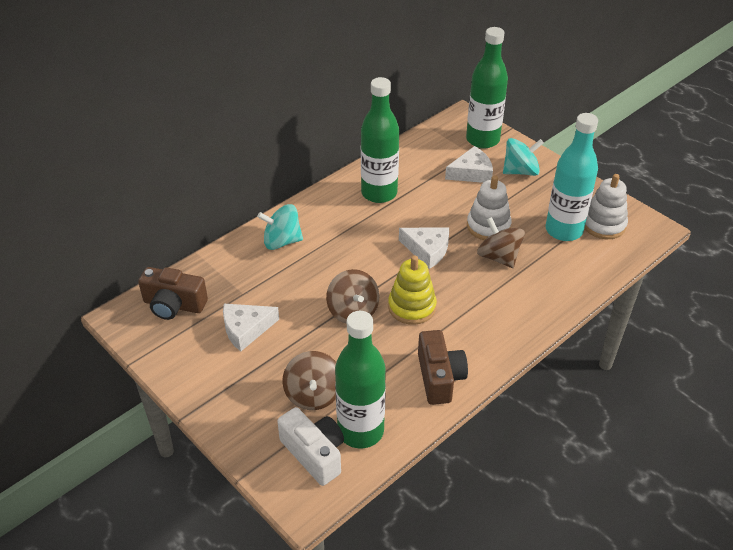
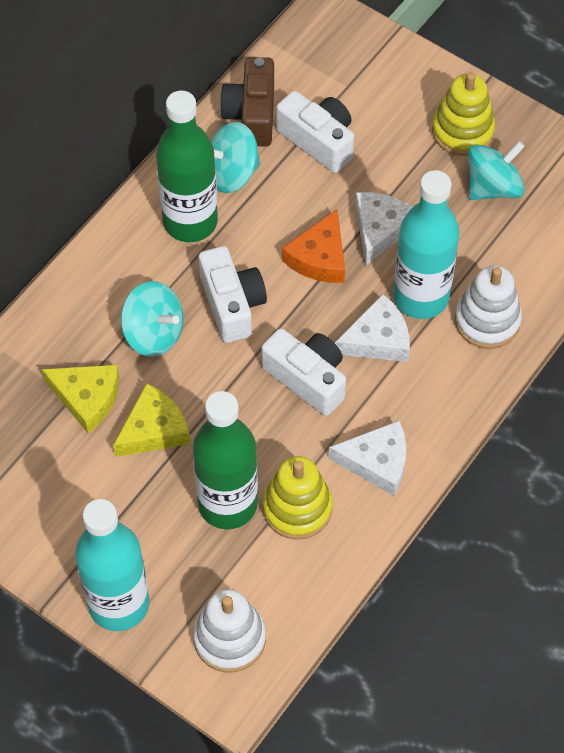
brown camera: 2 -> 1
brown spinning top: 3 -> 0
green bottle: 3 -> 2
orange cheese: 0 -> 1
turquoise bottle: 1 -> 2
turquoise spinning top: 2 -> 3
white camera: 1 -> 3
yellow cheese: 0 -> 2
yellow stacking toy: 1 -> 2

